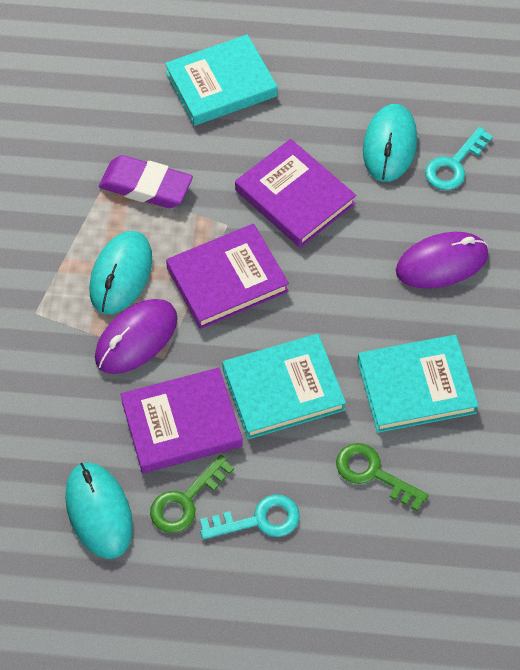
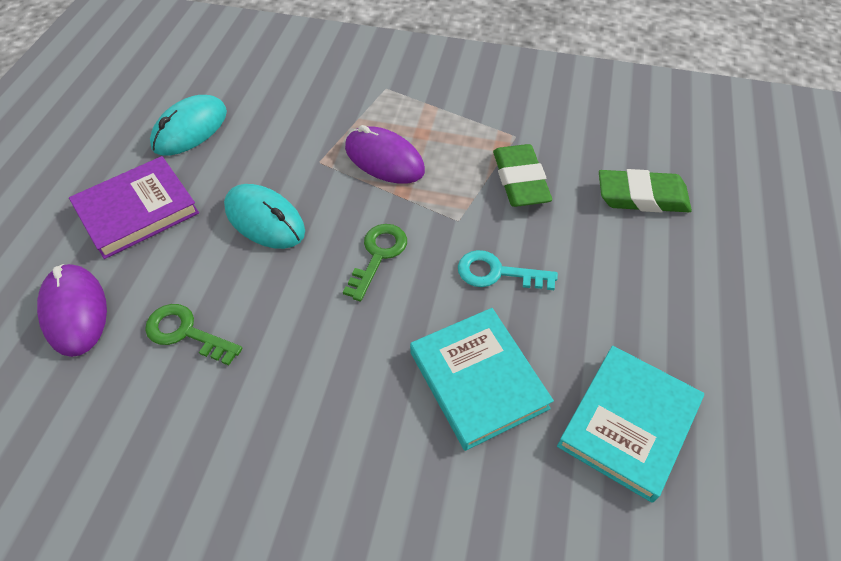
green eraser: 0 -> 2
purple book: 3 -> 1
purple eraser: 1 -> 0
turquoise book: 3 -> 2
turquoise key: 2 -> 1
turquoise mouse: 3 -> 2

